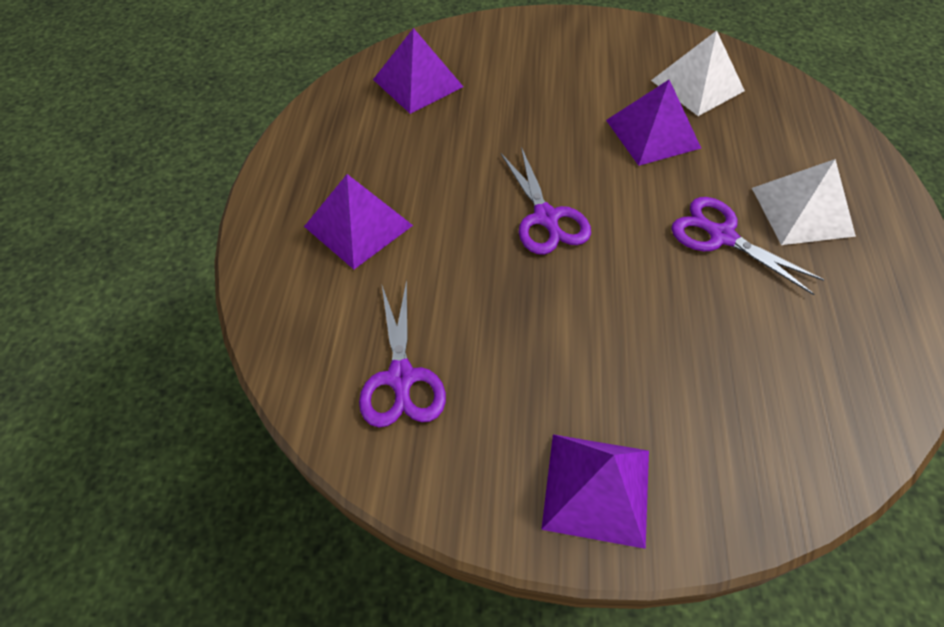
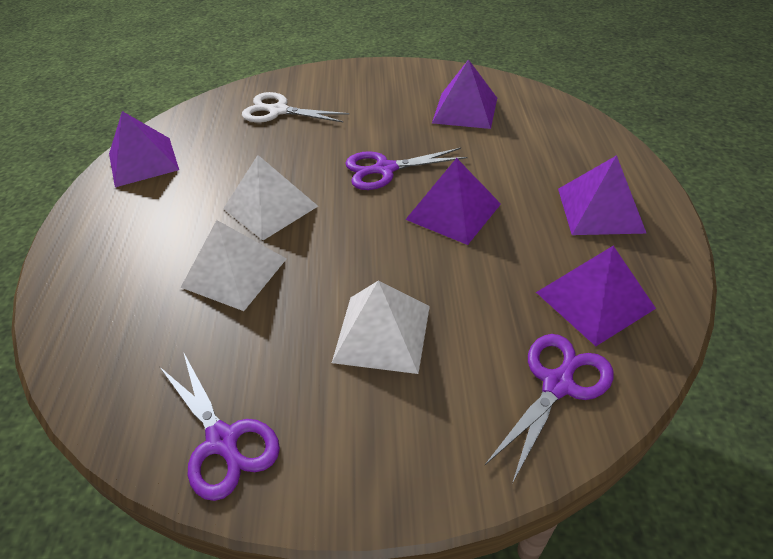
purple pyramid: 4 -> 5
white pyramid: 2 -> 3
white scissors: 0 -> 1

